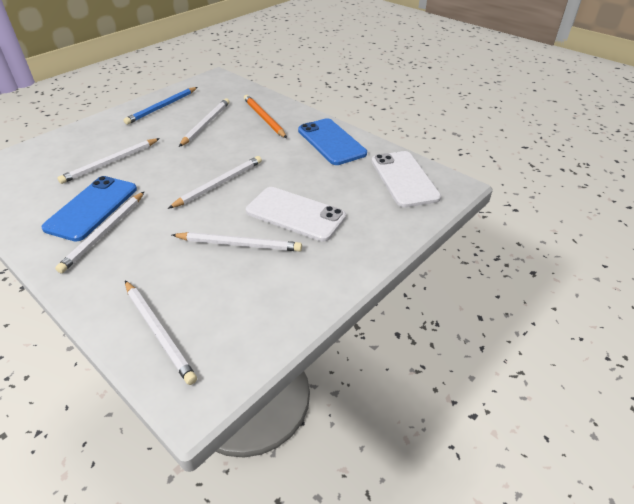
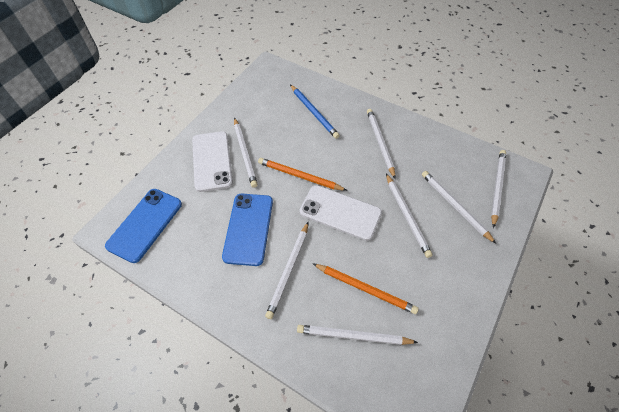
orange pencil: 1 -> 2
white pencil: 6 -> 7

